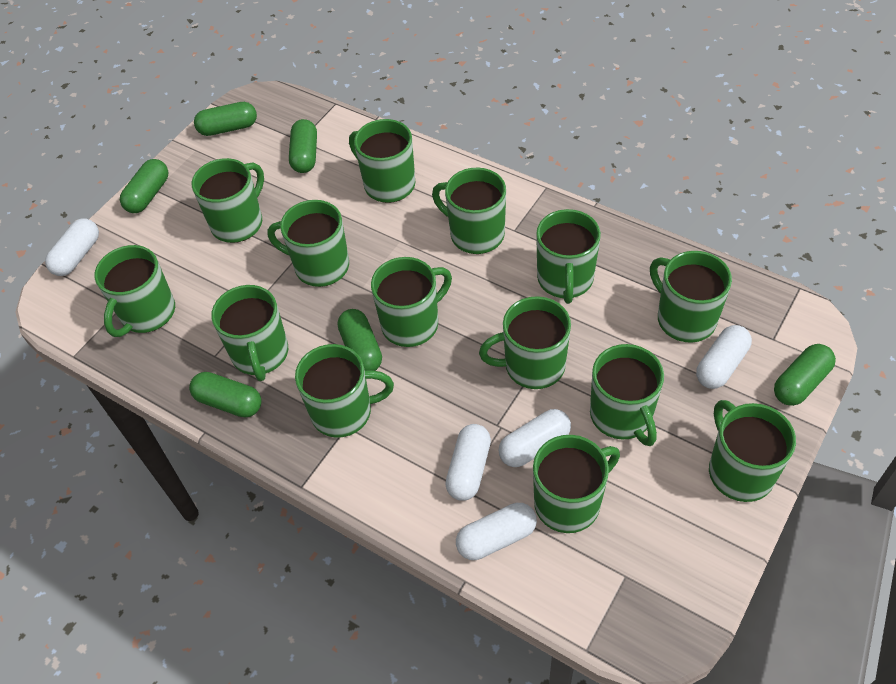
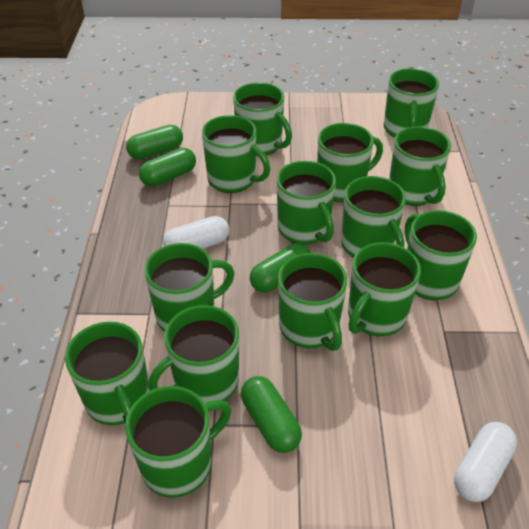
green capsule: 6 -> 4
white capsule: 5 -> 2

